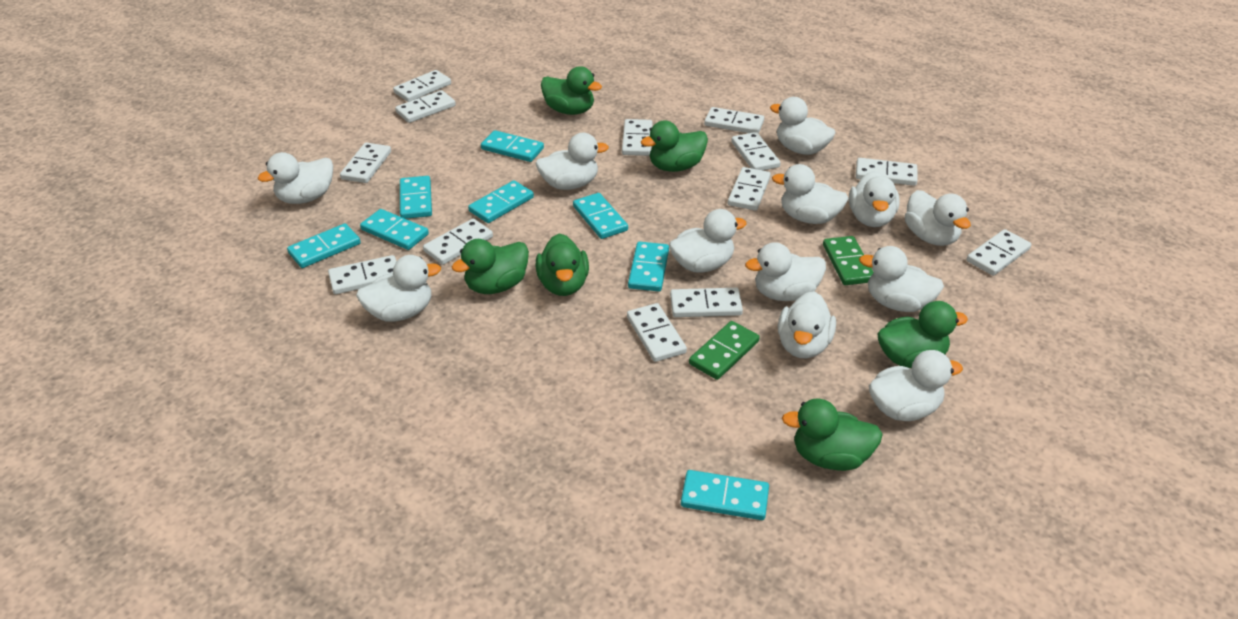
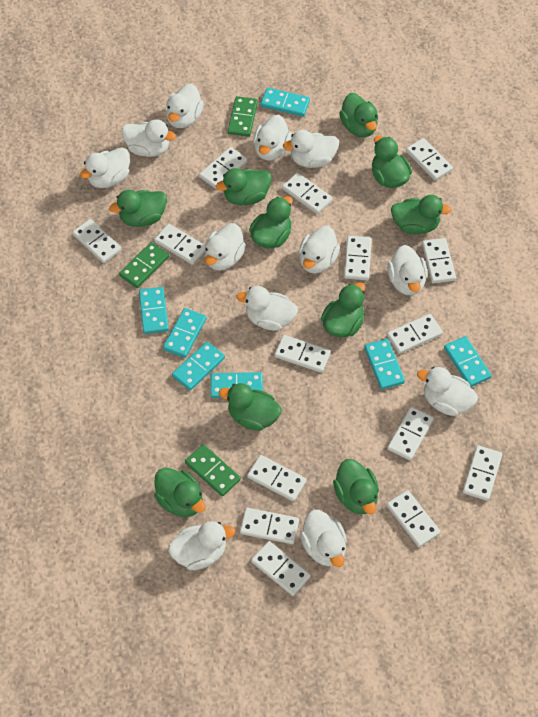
green domino: 2 -> 3
green duck: 6 -> 10
turquoise domino: 8 -> 7
white domino: 13 -> 15

